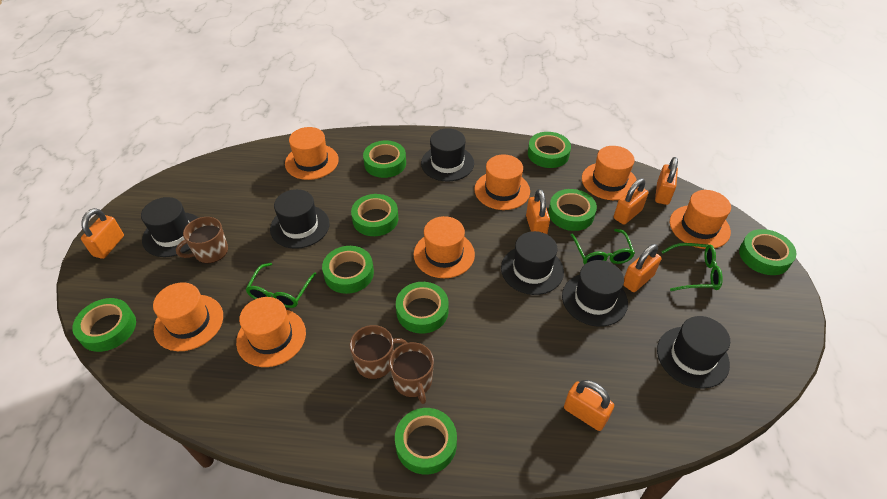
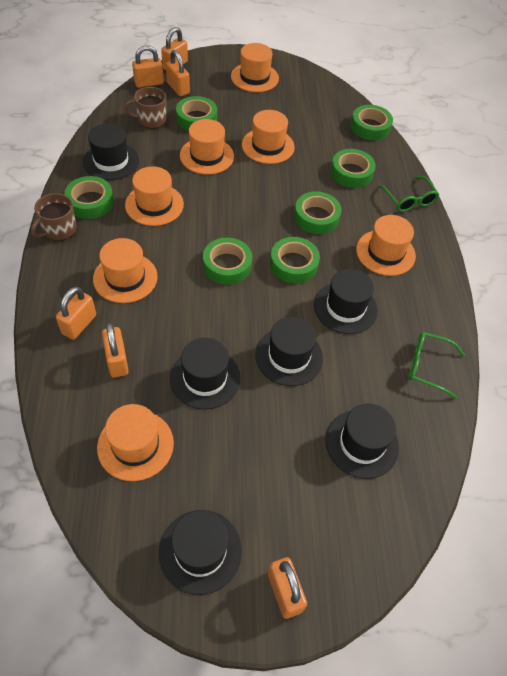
brown mug: 3 -> 2
green glasses: 3 -> 2
green tape: 9 -> 7

